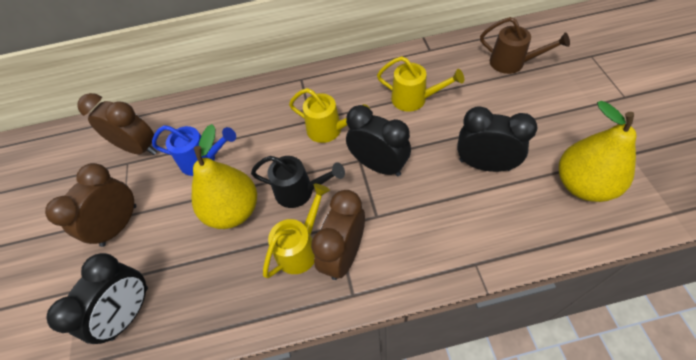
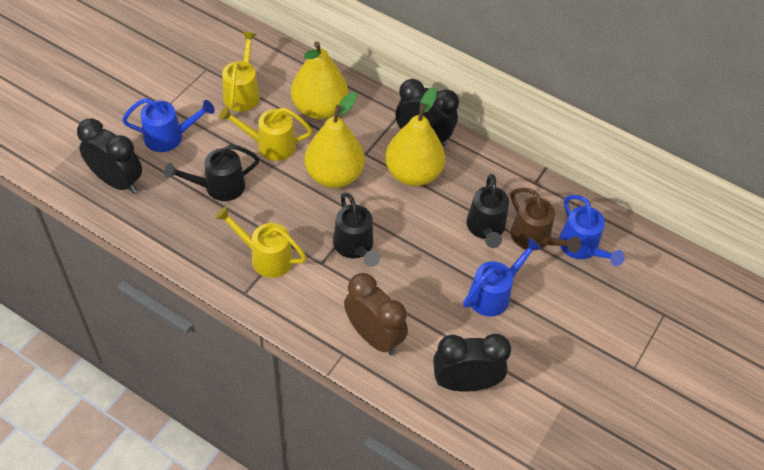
black watering can: 1 -> 3
blue watering can: 1 -> 3
brown clock: 3 -> 1
yellow pear: 2 -> 3

